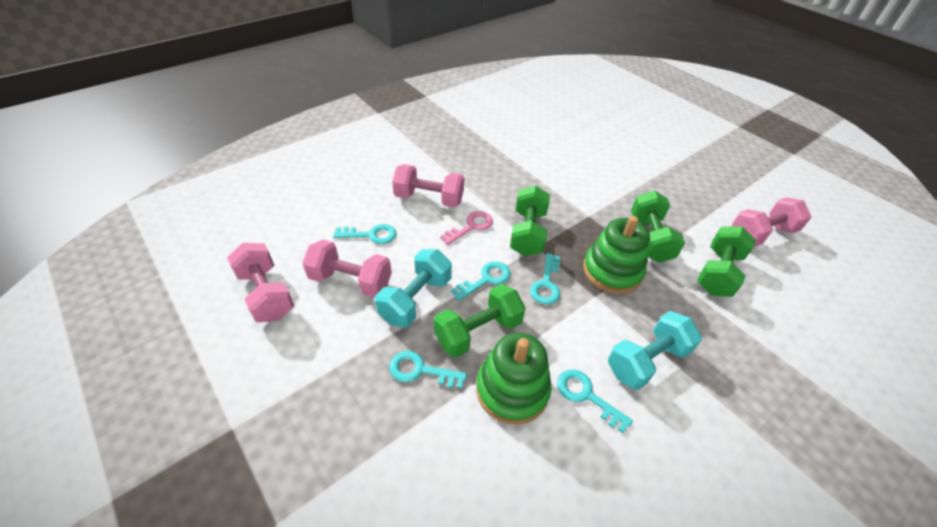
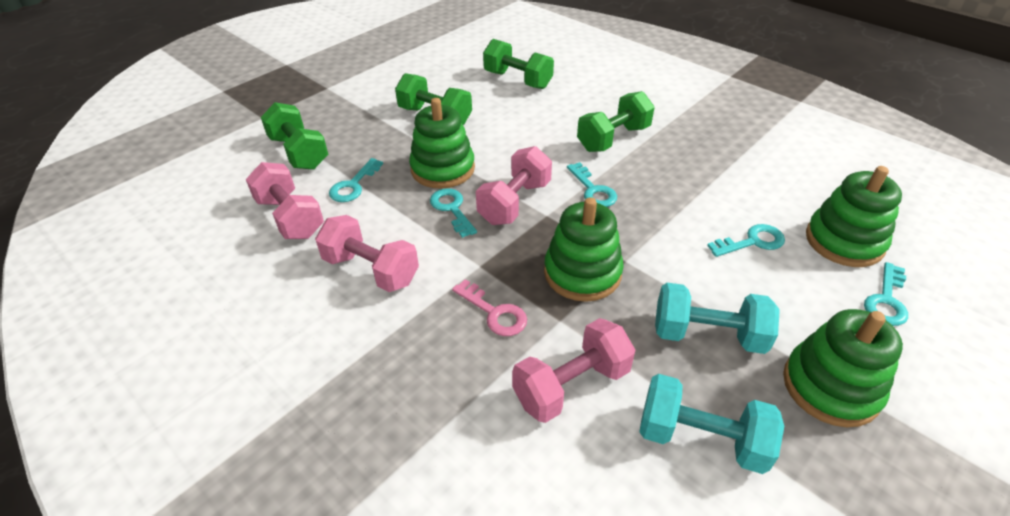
green stacking toy: 2 -> 4

